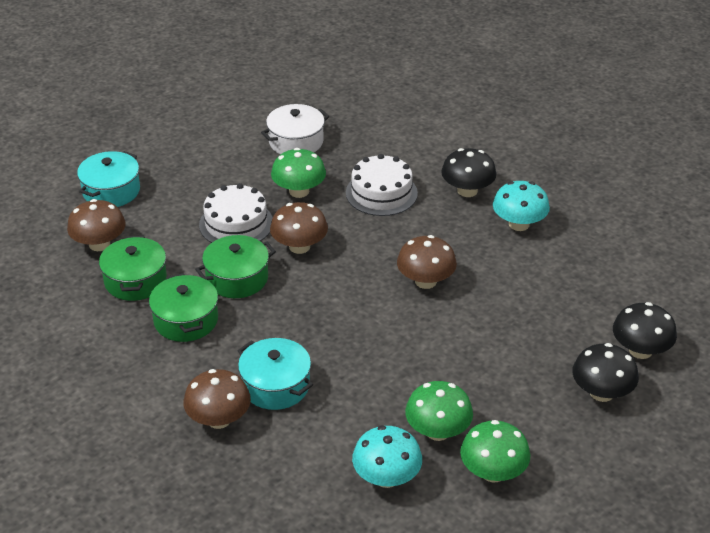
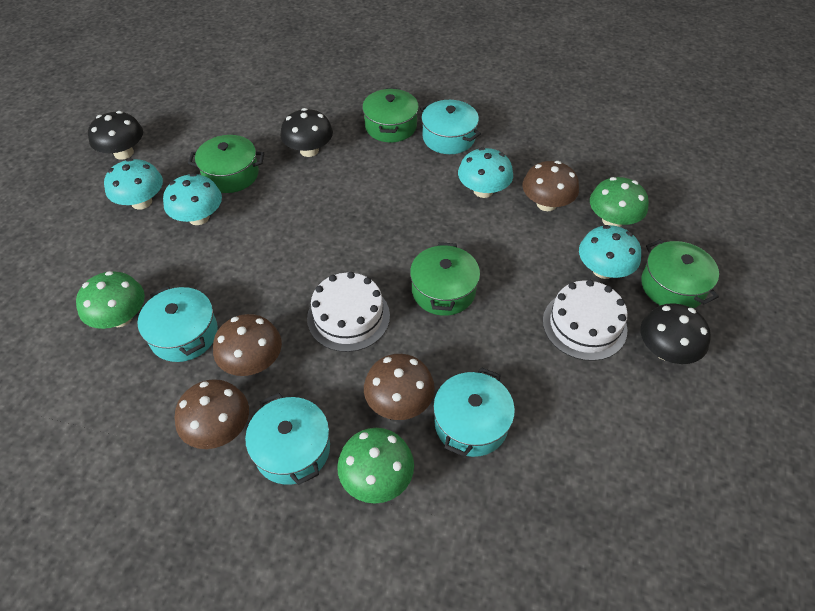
green pot: 3 -> 4
turquoise mushroom: 2 -> 4
turquoise pot: 2 -> 4
white pot: 1 -> 0

